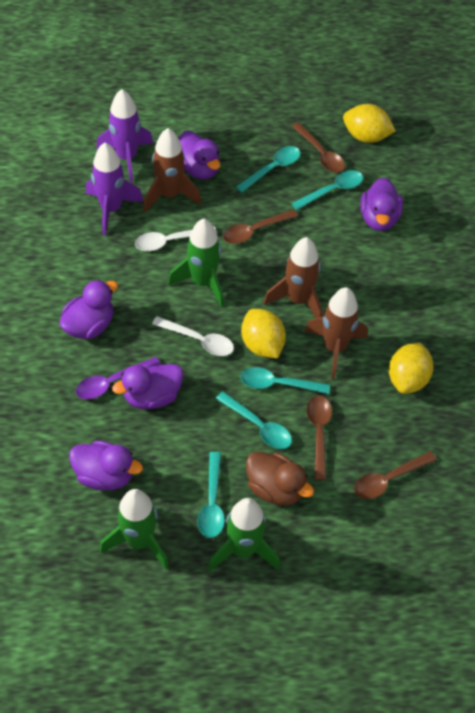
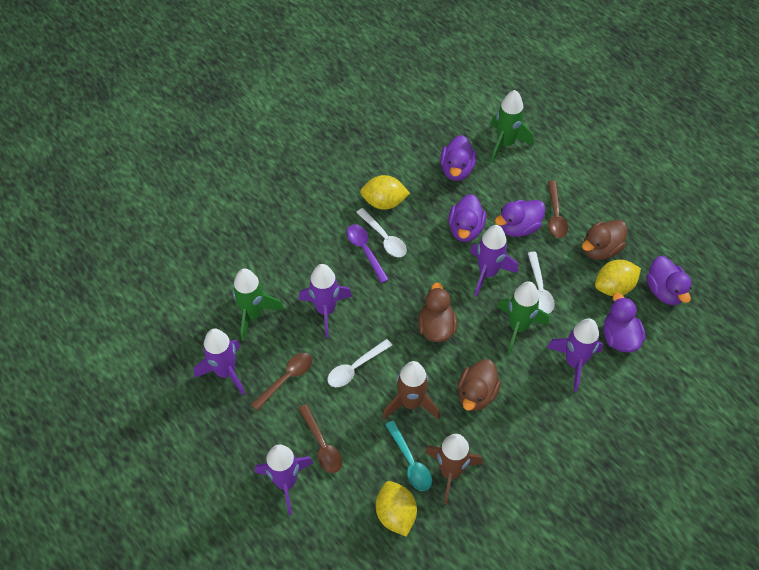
brown duck: 1 -> 3
brown rocket: 3 -> 2
brown spoon: 4 -> 3
purple rocket: 2 -> 5
turquoise spoon: 5 -> 1
white spoon: 2 -> 3

